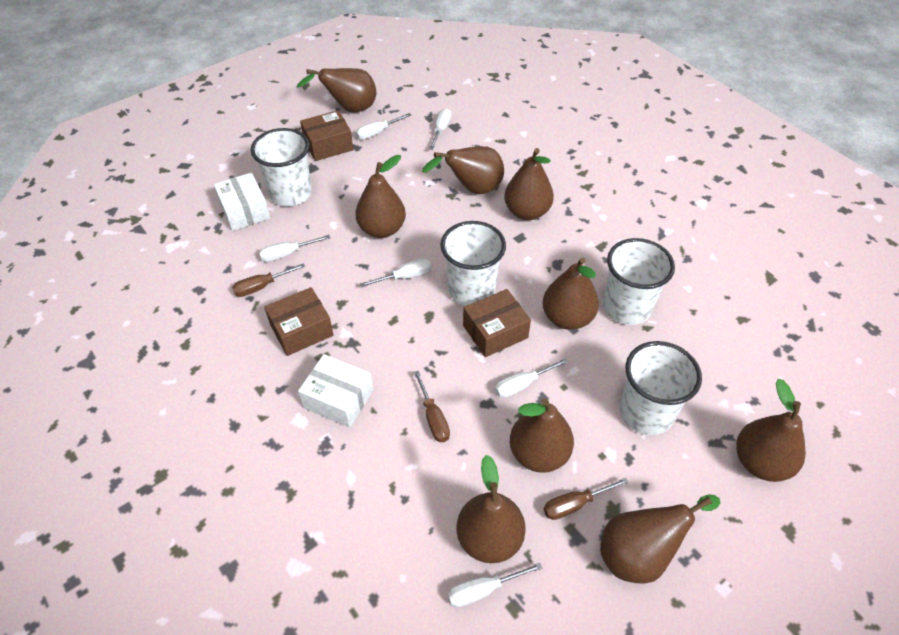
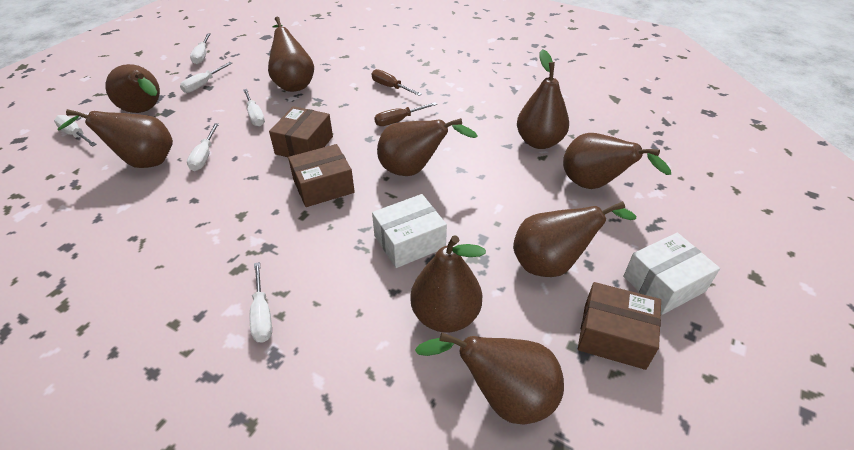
brown screwdriver: 3 -> 2
white cup: 4 -> 0

